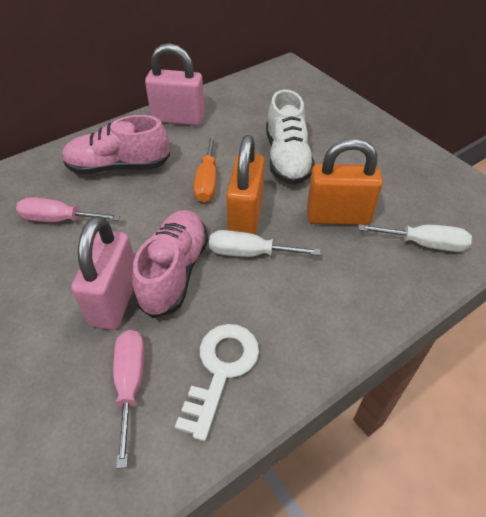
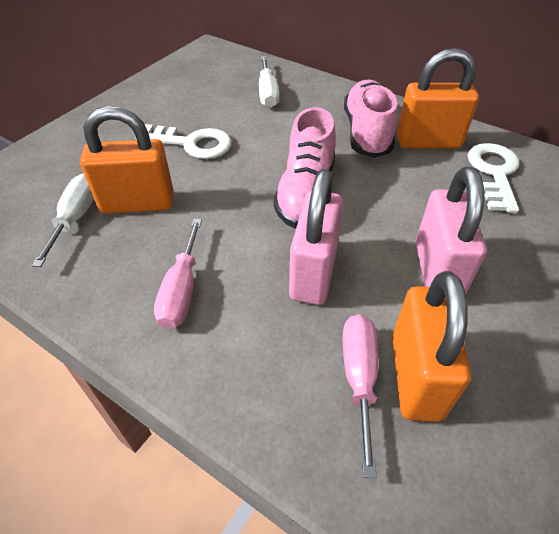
orange padlock: 2 -> 3
orange screwdriver: 1 -> 0
white key: 1 -> 2
white shoe: 1 -> 0

